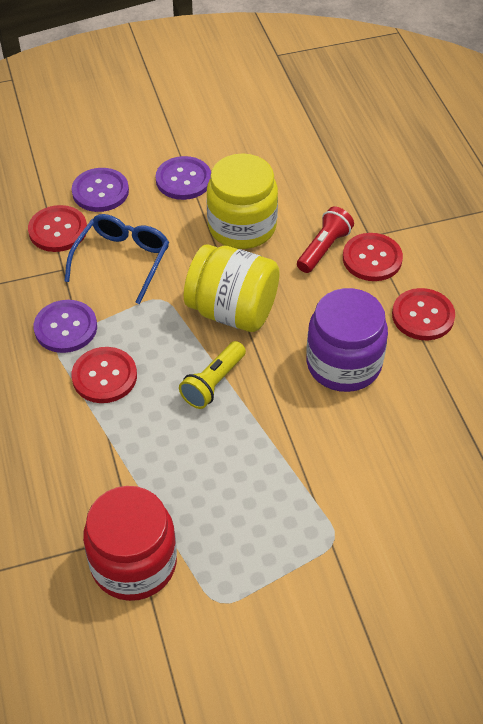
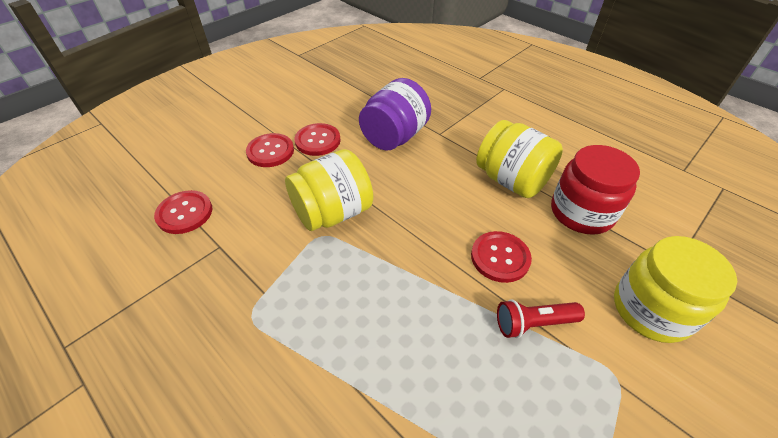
blue glasses: 1 -> 0
purple button: 3 -> 0
yellow flashlight: 1 -> 0
yellow jar: 2 -> 3

